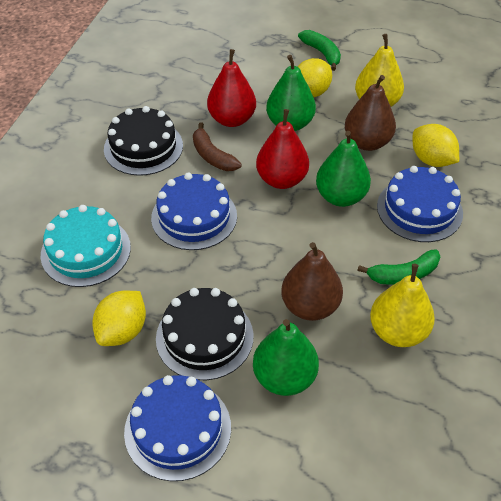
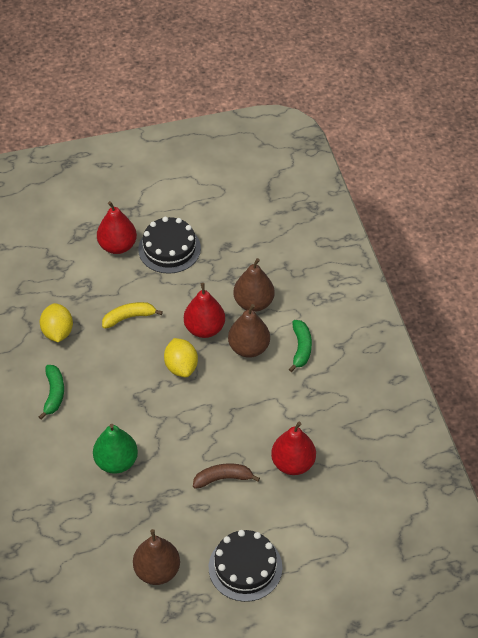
blue cake: 3 -> 0
brown pear: 2 -> 3
green pear: 3 -> 1
red pear: 2 -> 3
turquoise cake: 1 -> 0
yellow banana: 0 -> 1
yellow lemon: 3 -> 2
yellow pear: 2 -> 0

